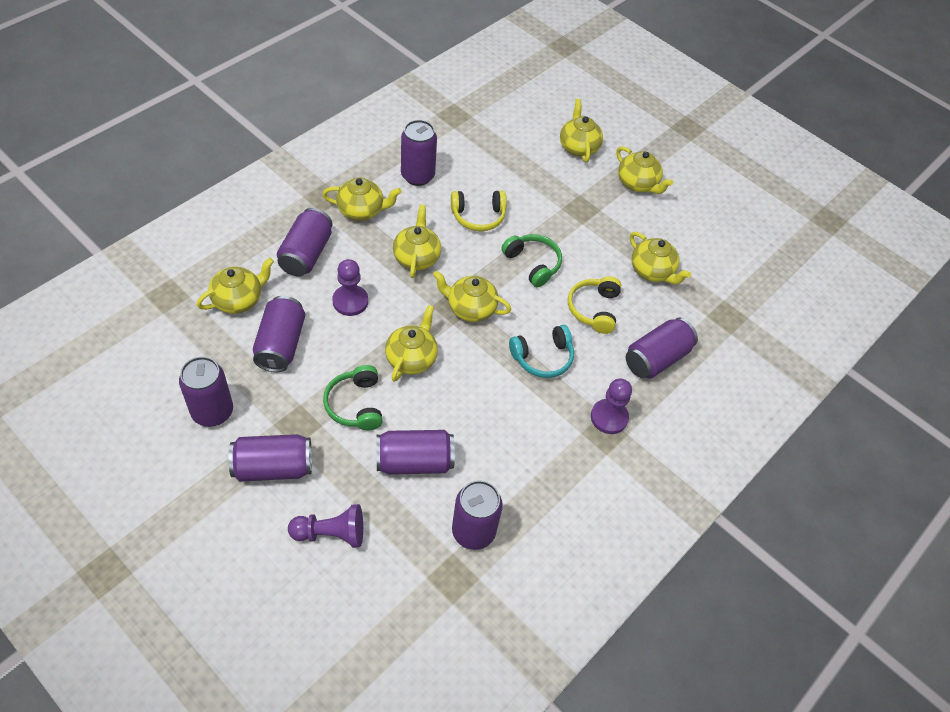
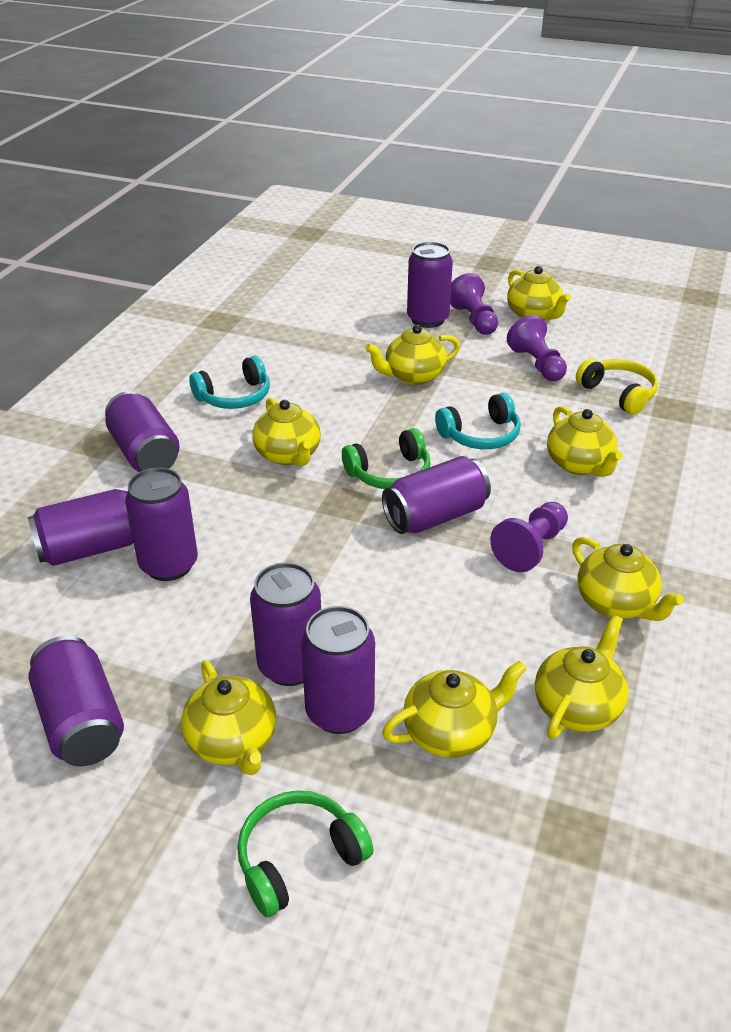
turquoise headphones: 1 -> 2
yellow headphones: 2 -> 1

